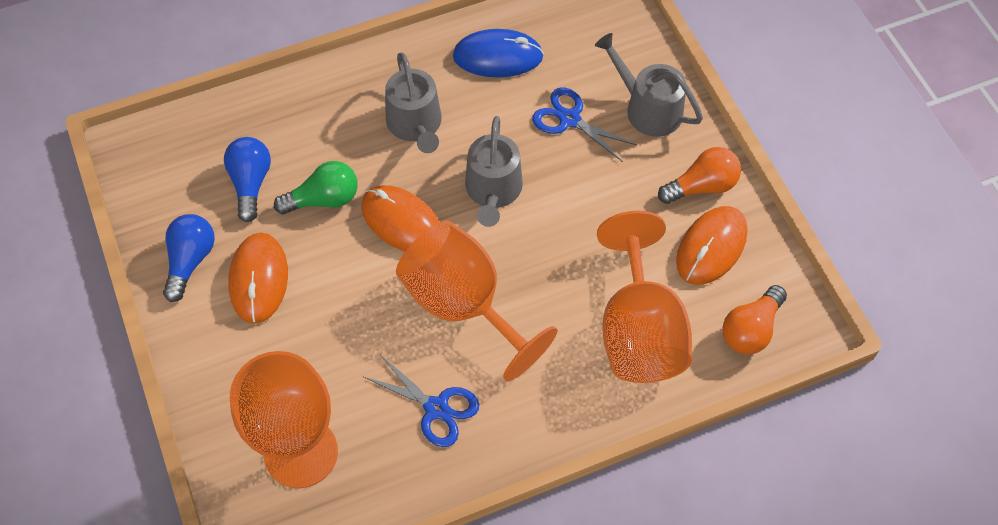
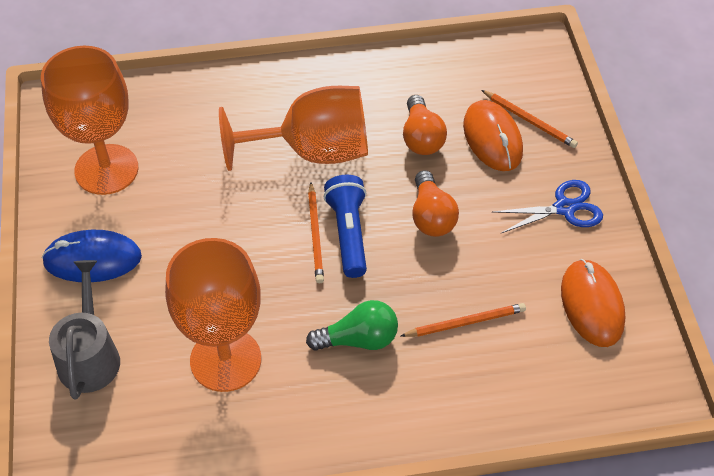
blue flashlight: 0 -> 1
blue light bulb: 2 -> 0
blue scissors: 2 -> 1
grey watering can: 3 -> 1
orange mouse: 3 -> 2
orange pencil: 0 -> 3

